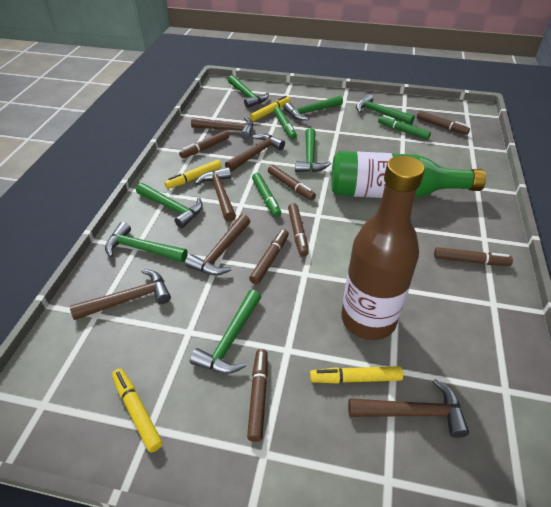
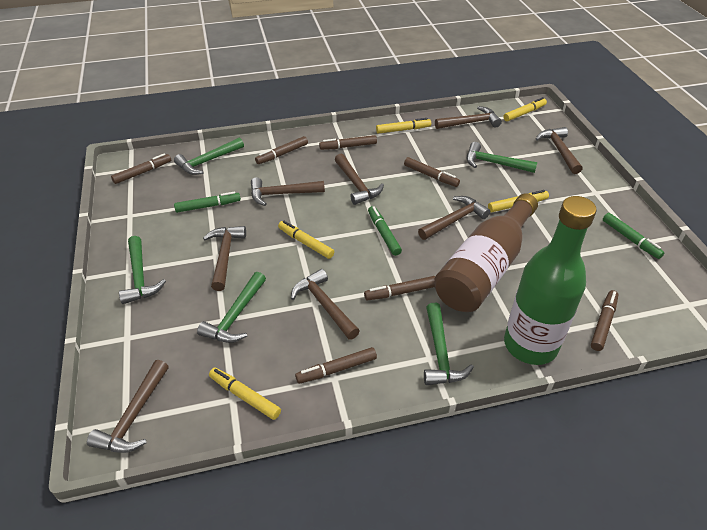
brown hammer: 6 -> 8
green hammer: 7 -> 5
yellow marker: 4 -> 5

